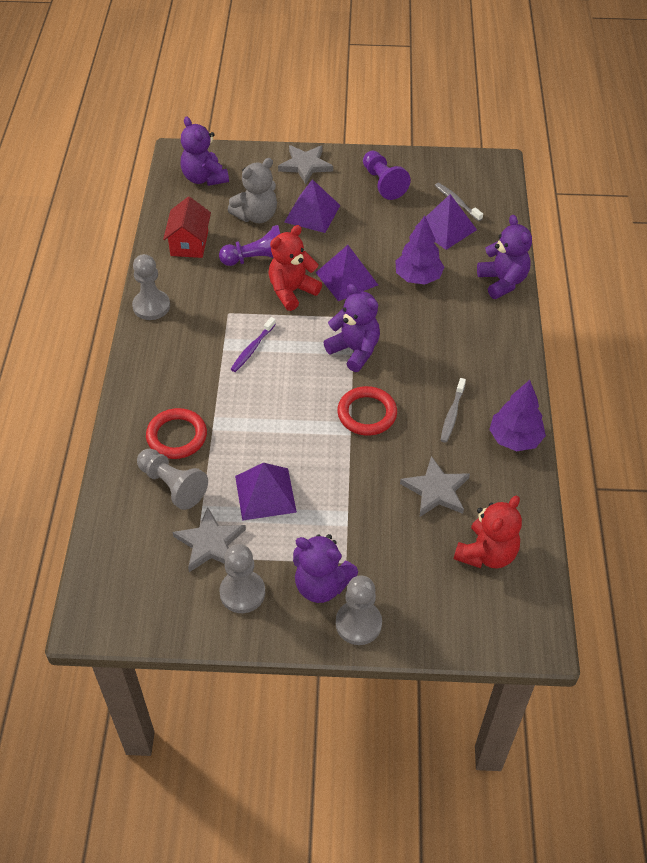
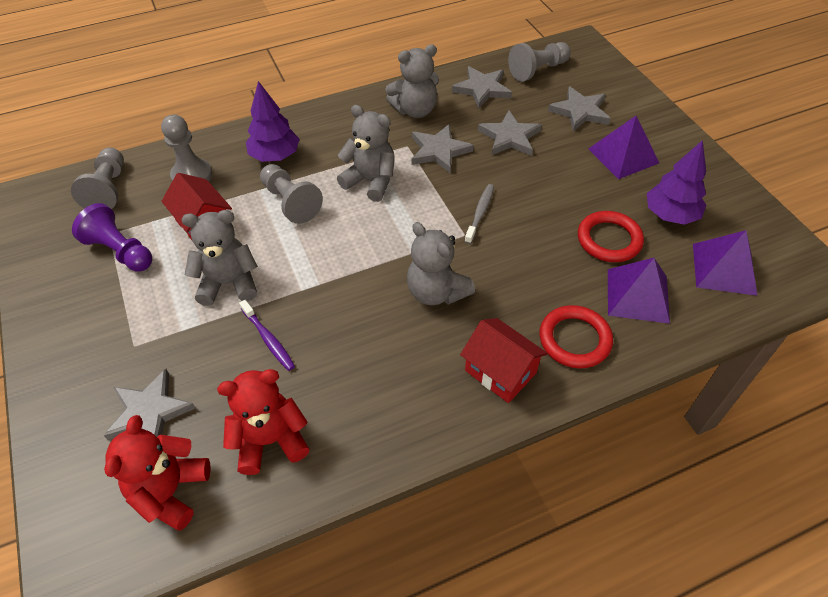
grey star: 3 -> 5
grey teddy bear: 1 -> 4
grey toothbrush: 2 -> 1
purple pawn: 2 -> 1
purple pyramid: 4 -> 3
purple teddy bear: 4 -> 0
red house: 1 -> 2

